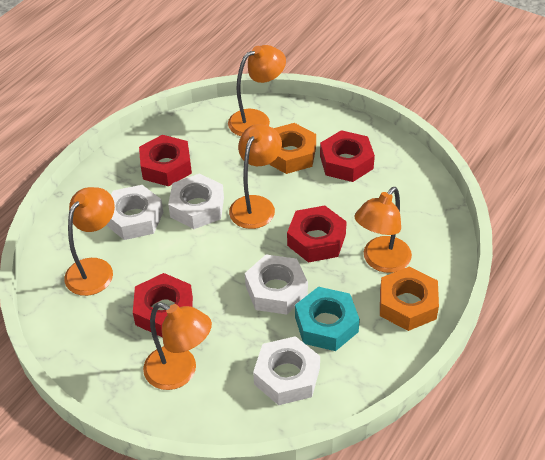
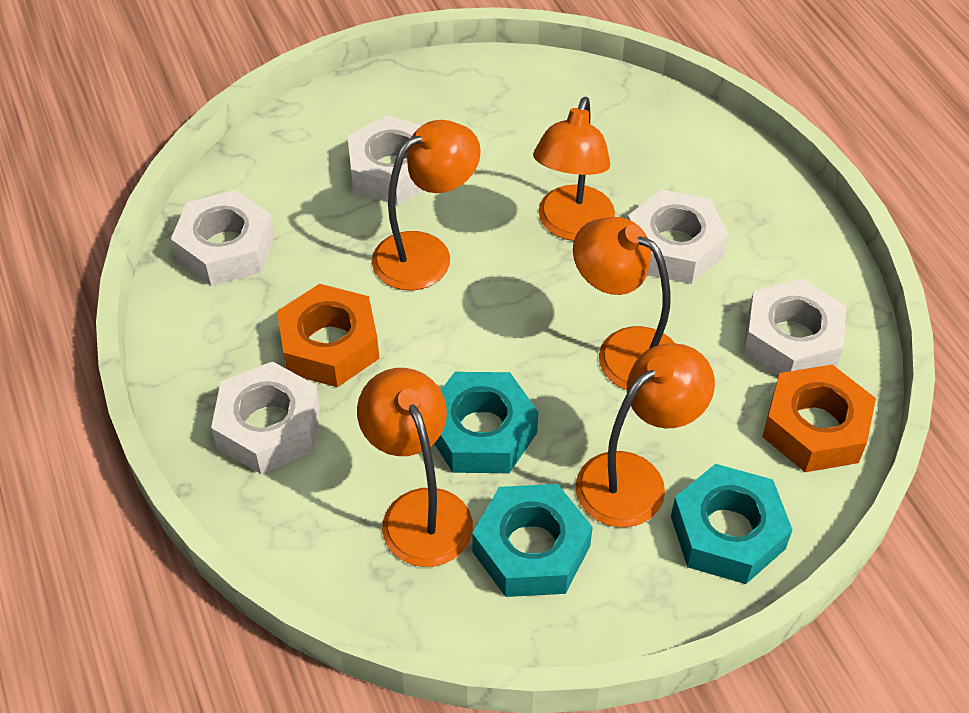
red nut: 4 -> 0
turquoise nut: 1 -> 3
white nut: 4 -> 5

